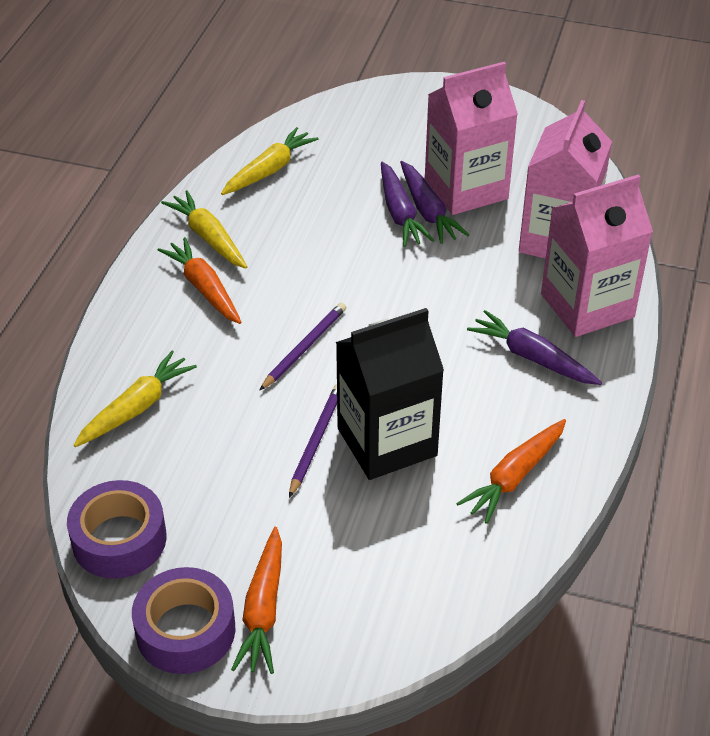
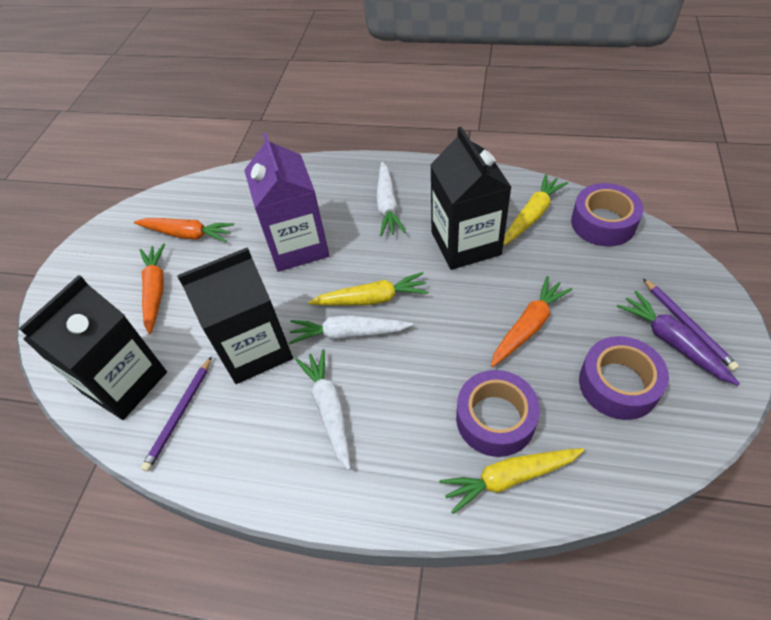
black carton: 1 -> 3
pink carton: 3 -> 0
purple carrot: 3 -> 1
purple carton: 0 -> 1
purple tape: 2 -> 3
white carrot: 0 -> 3

